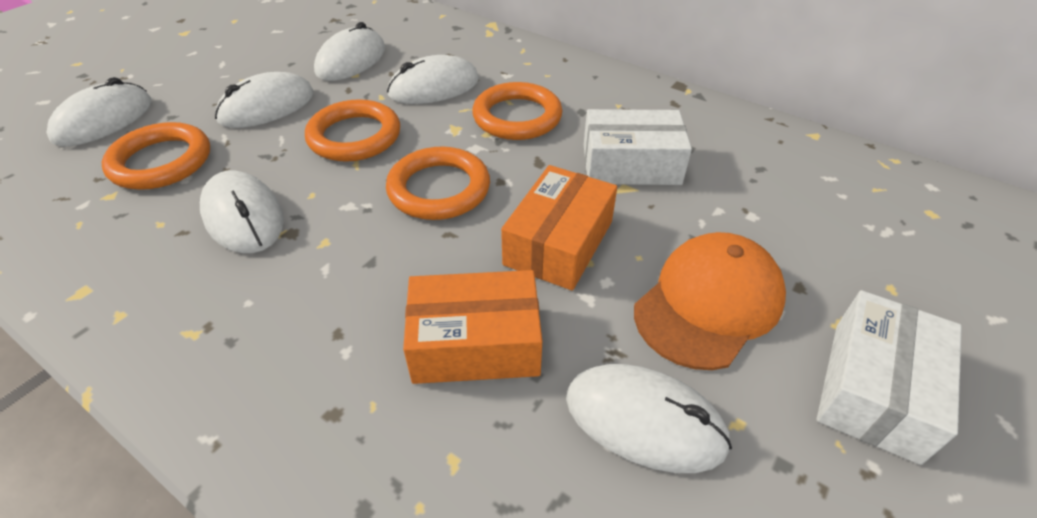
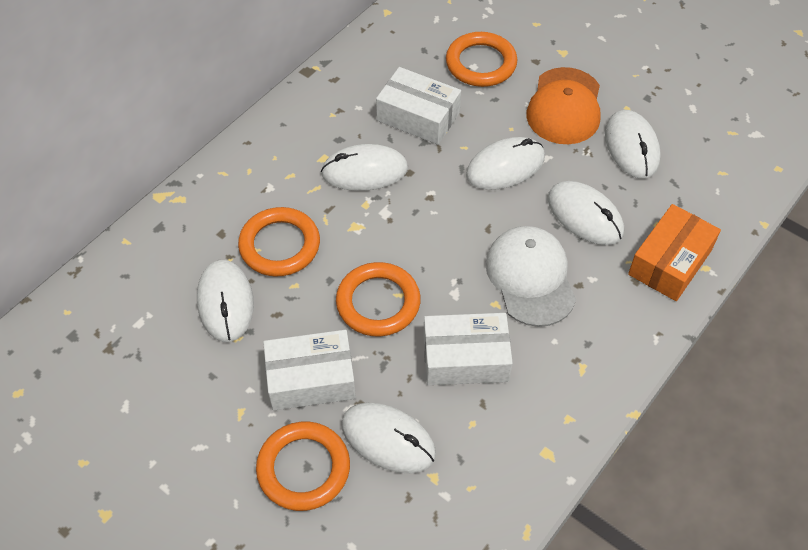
orange box: 2 -> 1
white box: 2 -> 3
white cap: 0 -> 1

